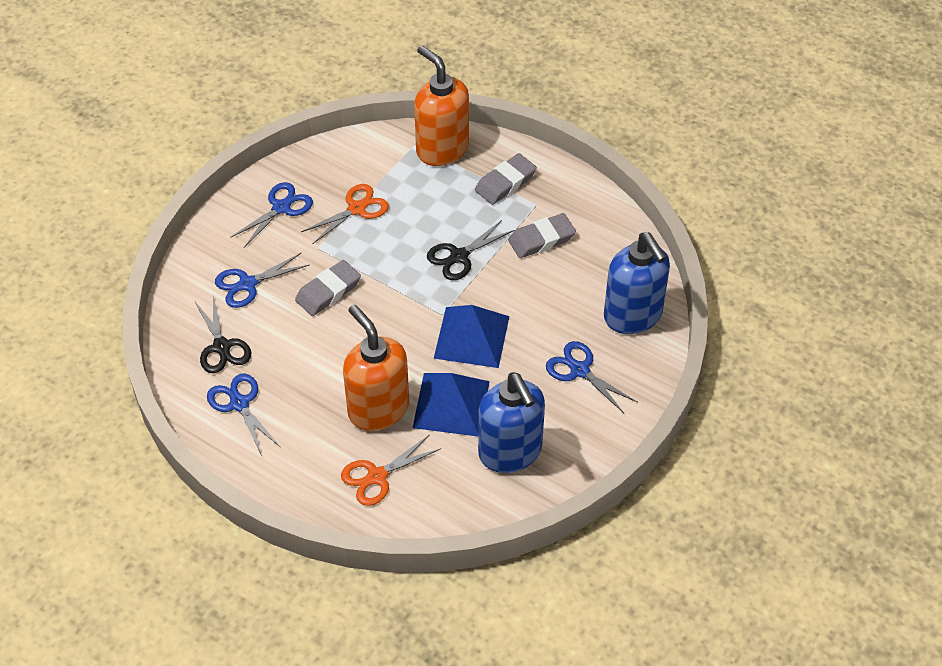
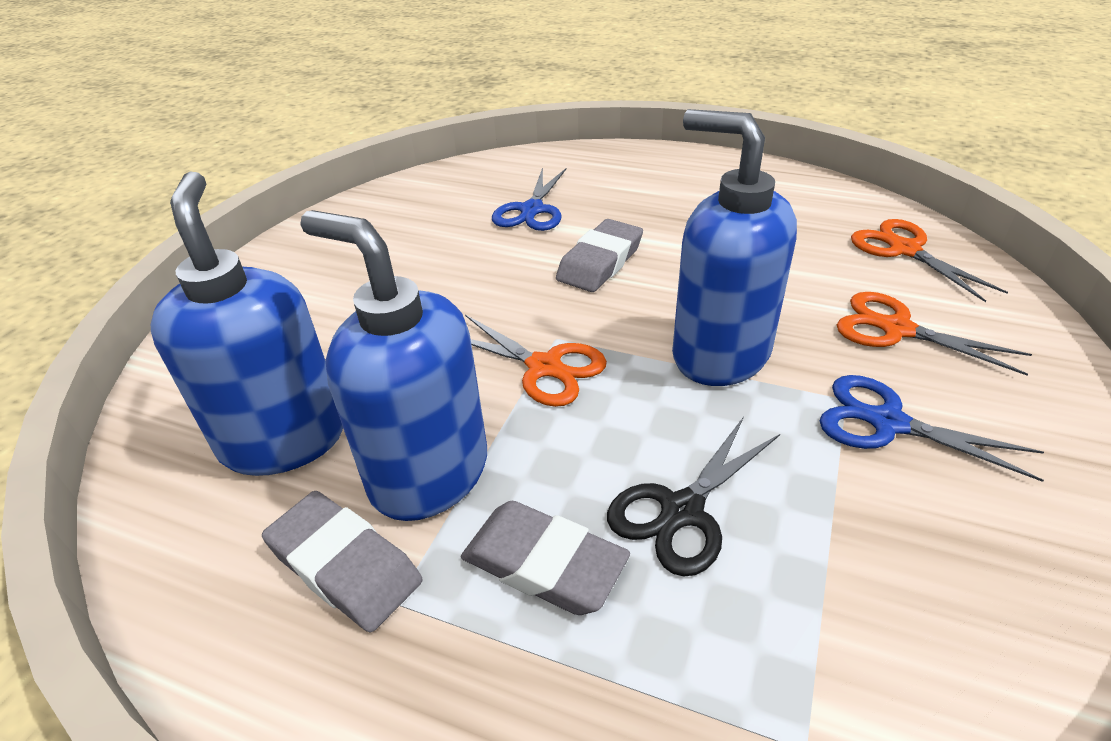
black scissors: 2 -> 1
blue pyramid: 2 -> 0
blue scissors: 4 -> 2
blue soap dispenser: 2 -> 3
orange scissors: 2 -> 3
orange soap dispenser: 2 -> 0

